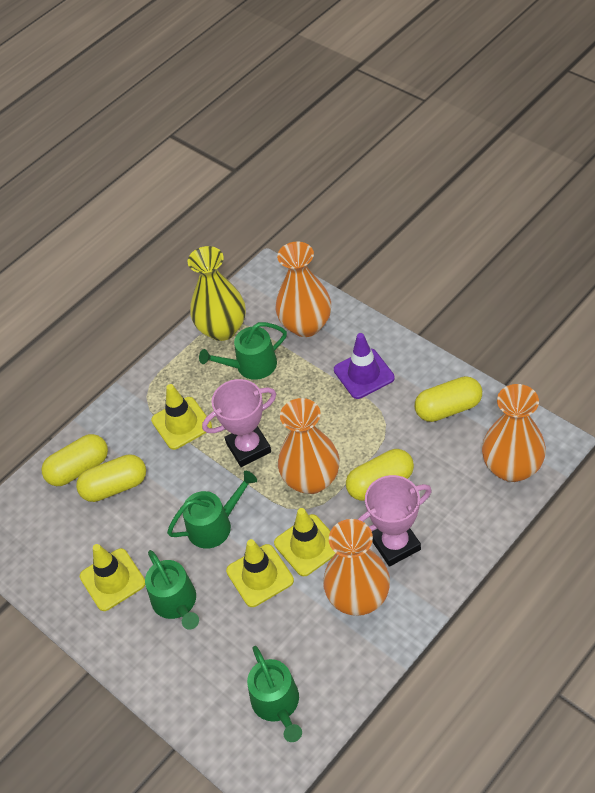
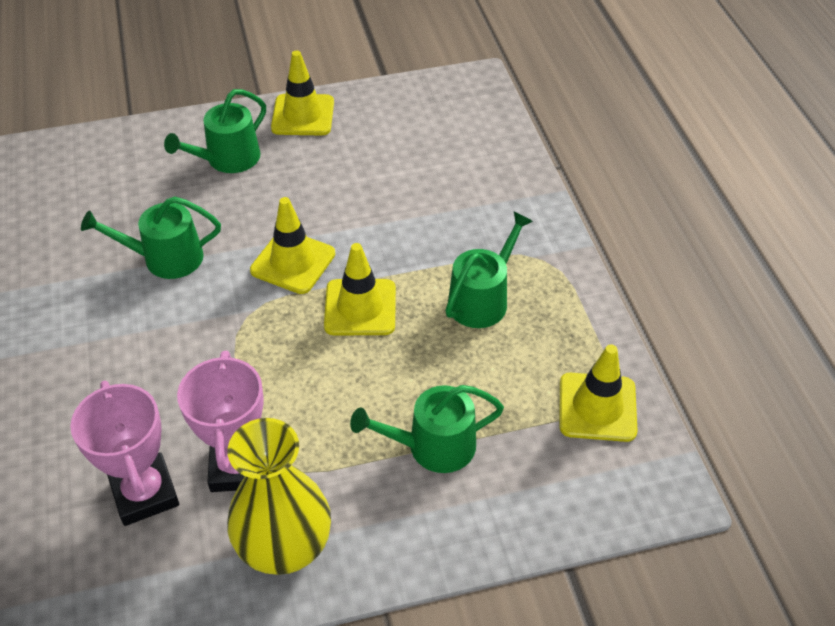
orange vase: 4 -> 0
purple traffic cone: 1 -> 0
yellow capsule: 4 -> 0

